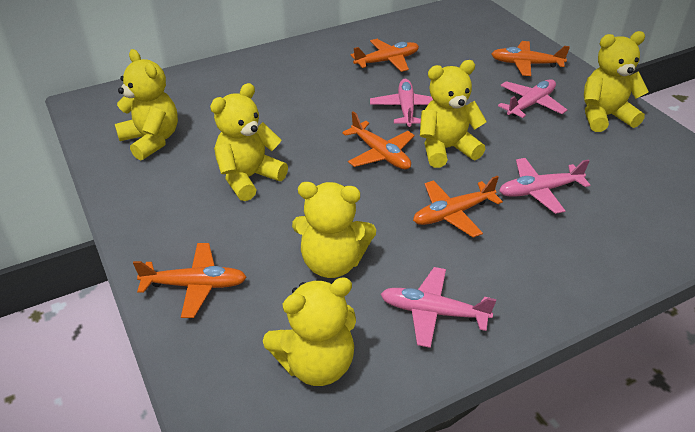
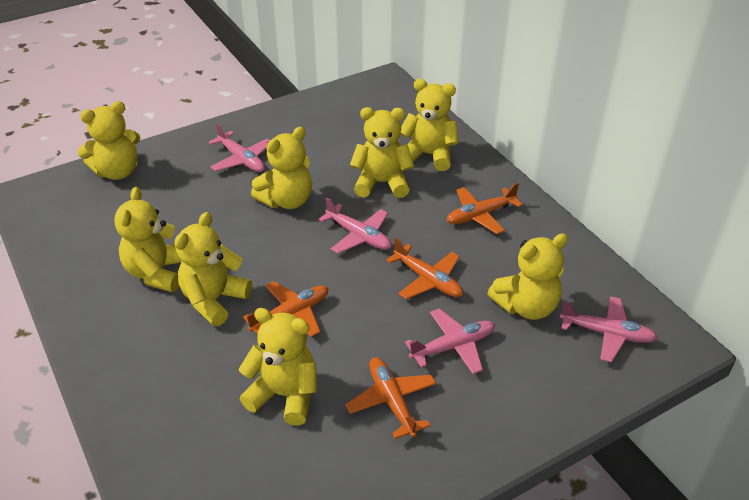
orange plane: 5 -> 4
yellow teddy bear: 6 -> 8

